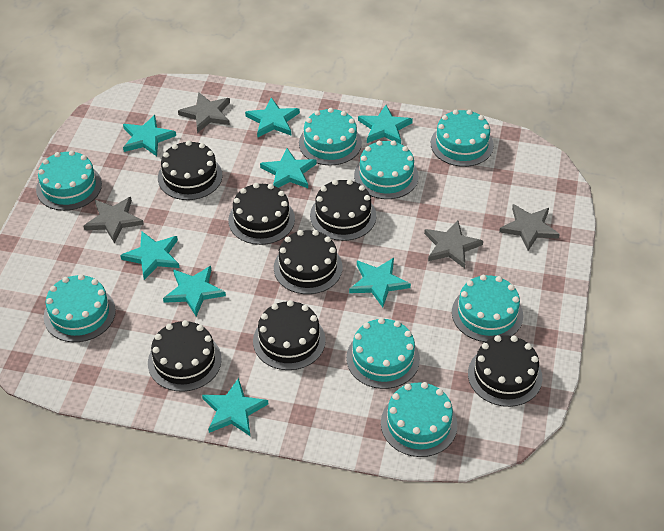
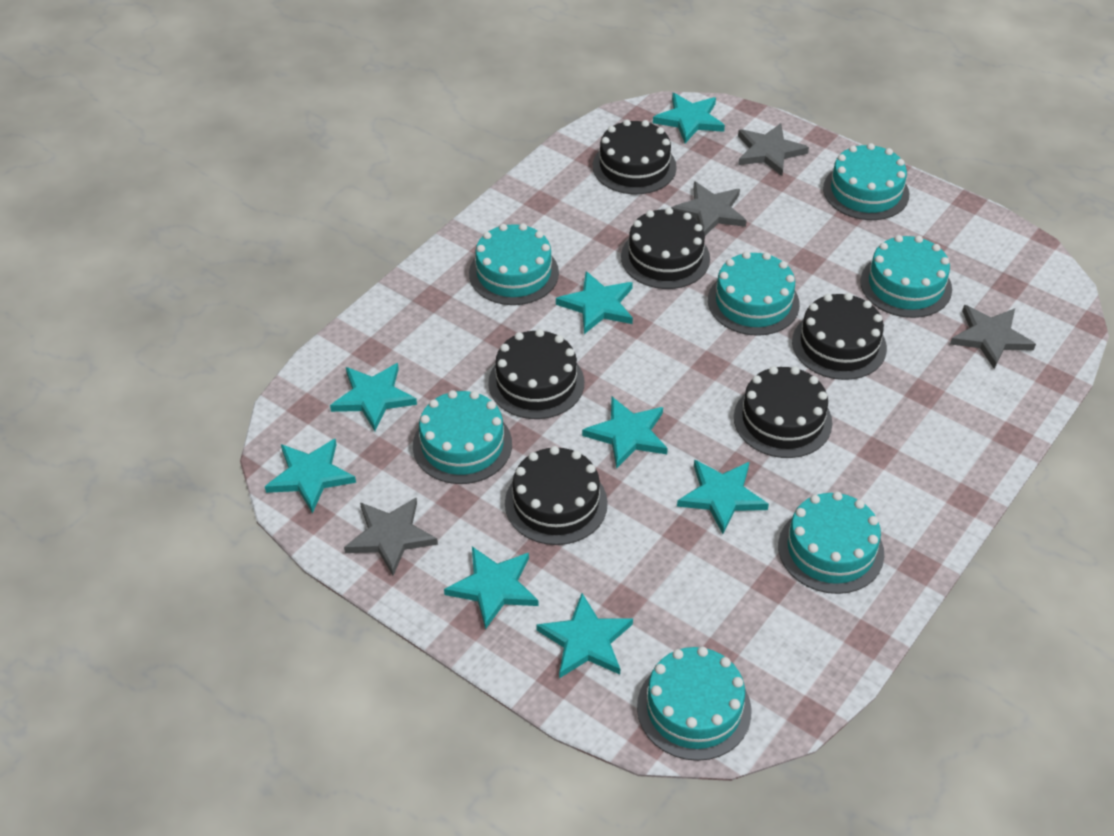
black cake: 7 -> 6
turquoise cake: 8 -> 7

